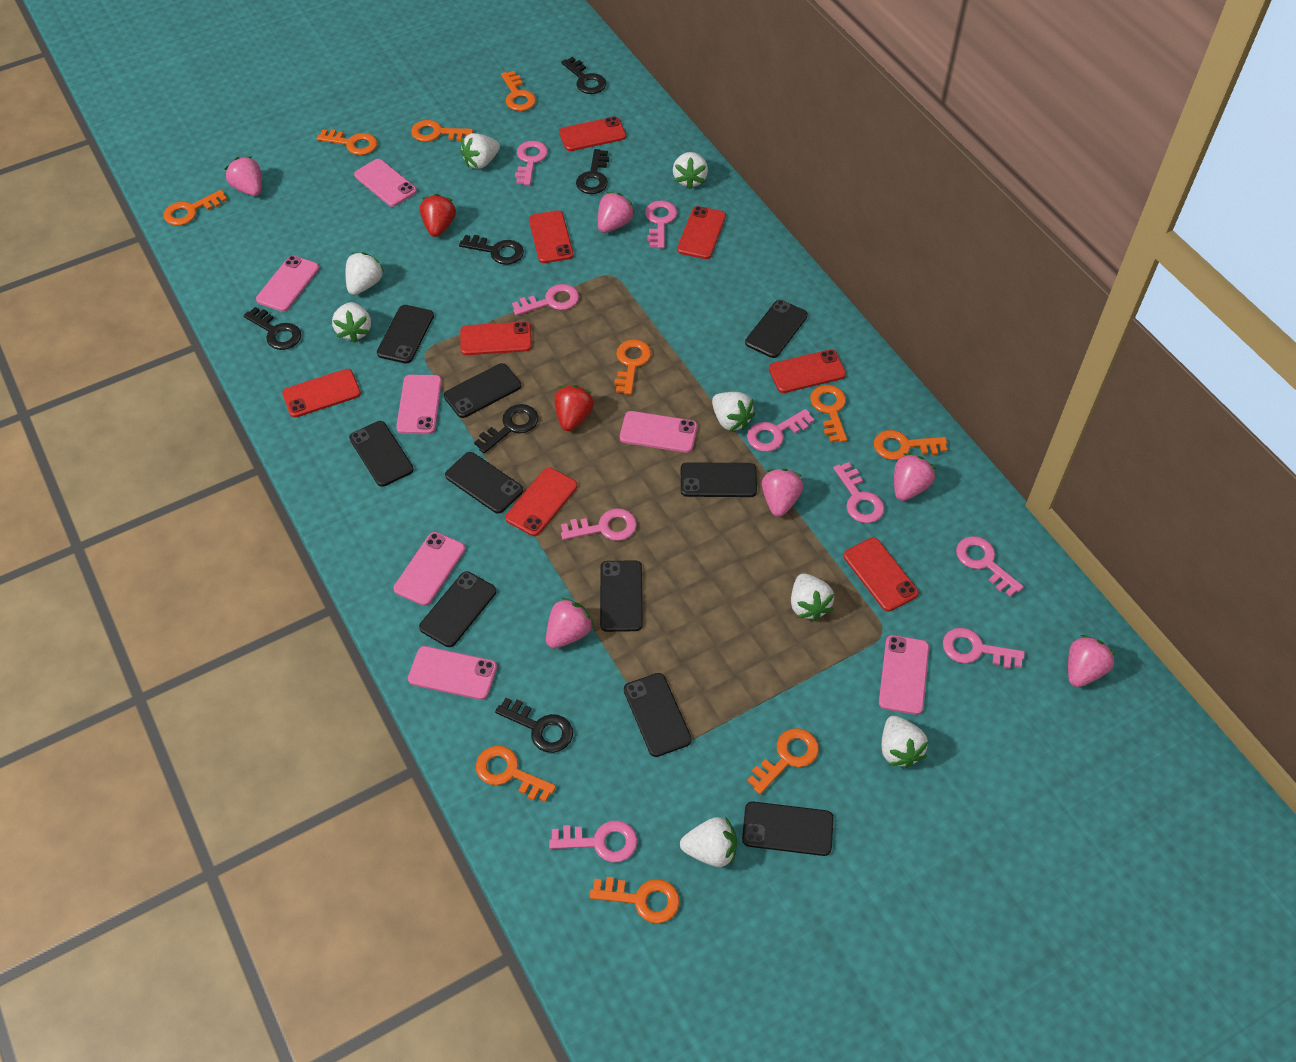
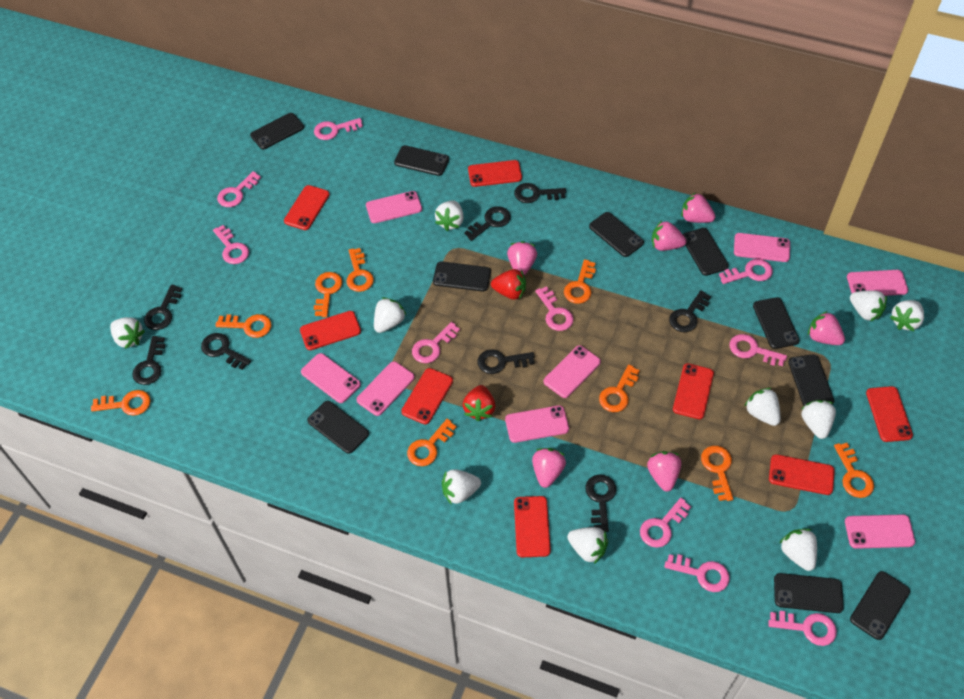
black key: 6 -> 8
orange key: 10 -> 9
pink key: 9 -> 10
pink phone: 7 -> 8
white strawberry: 8 -> 10

